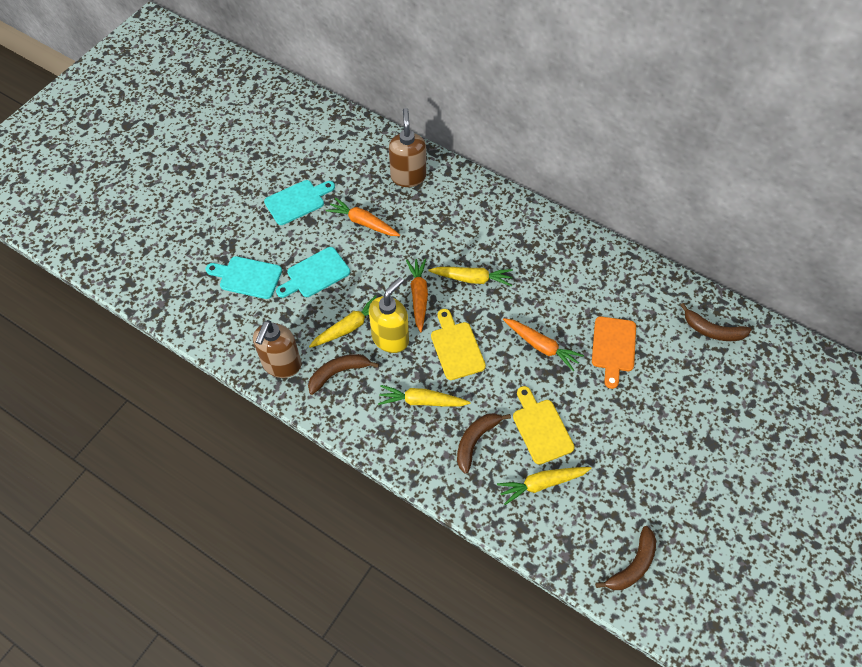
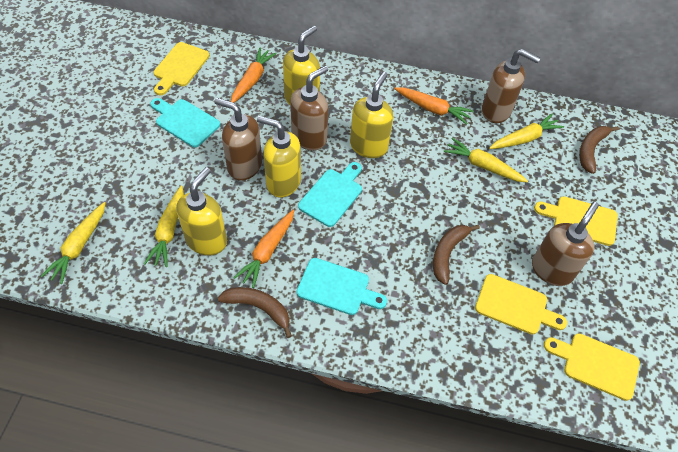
brown banana: 4 -> 3
brown soap dispenser: 2 -> 4
orange cutting board: 1 -> 0
yellow cutting board: 2 -> 4
yellow soap dispenser: 1 -> 4

